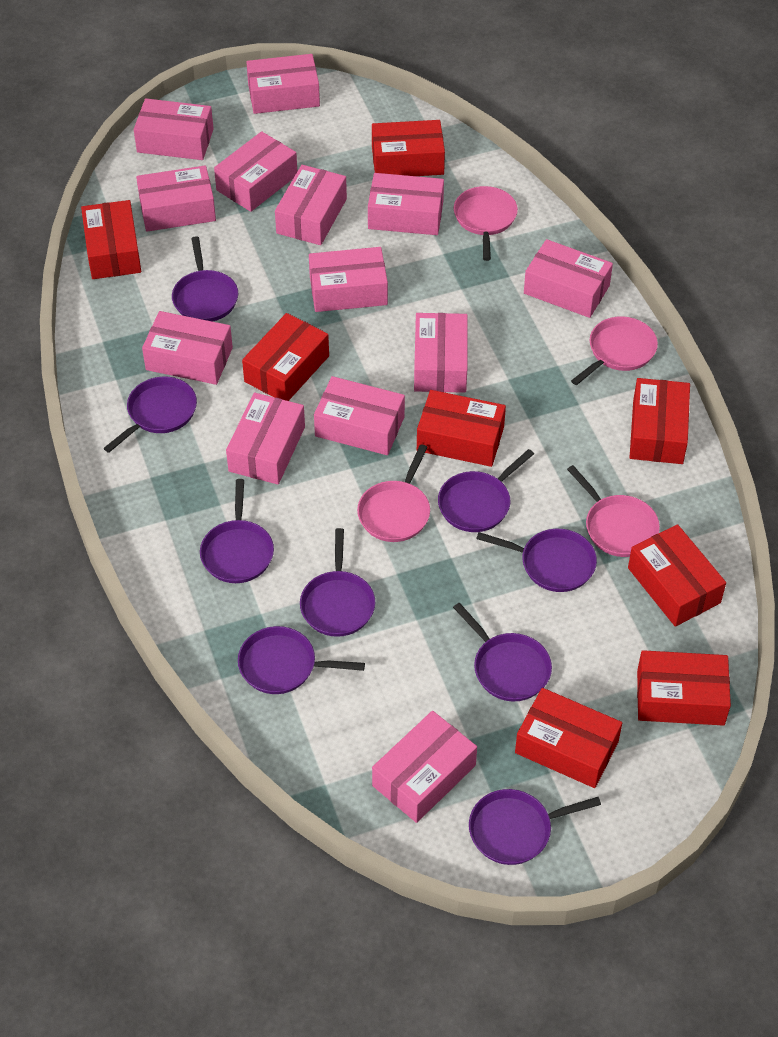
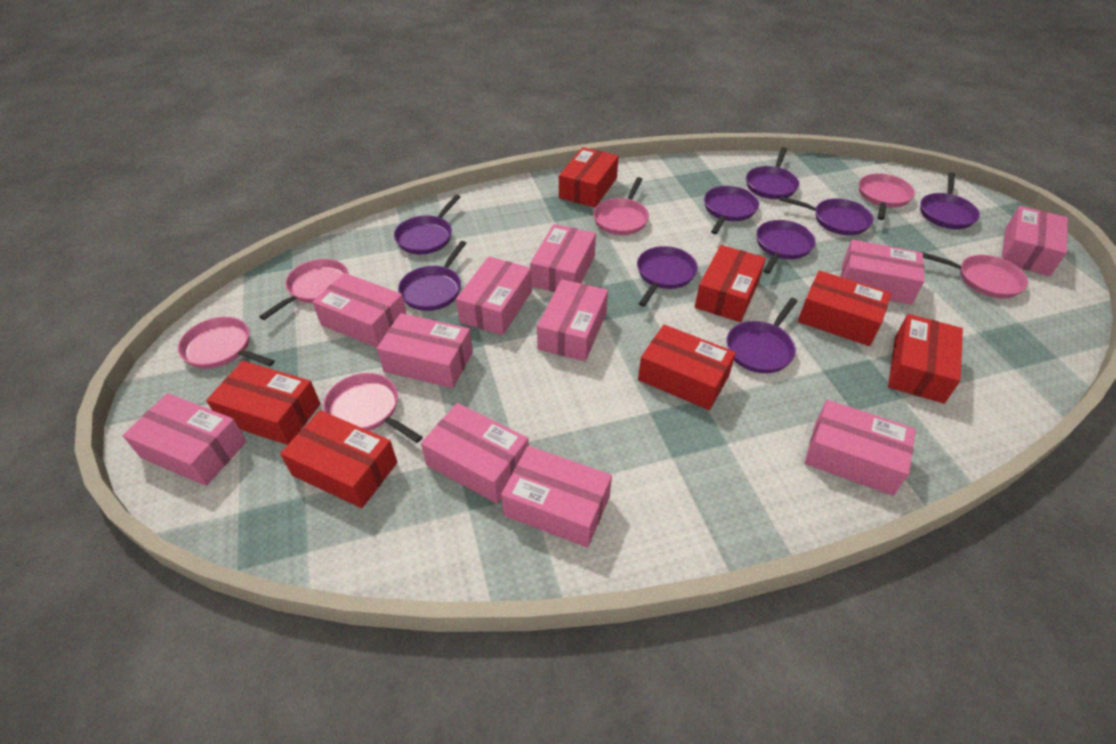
pink box: 13 -> 11
pink pan: 4 -> 6
red box: 8 -> 7

